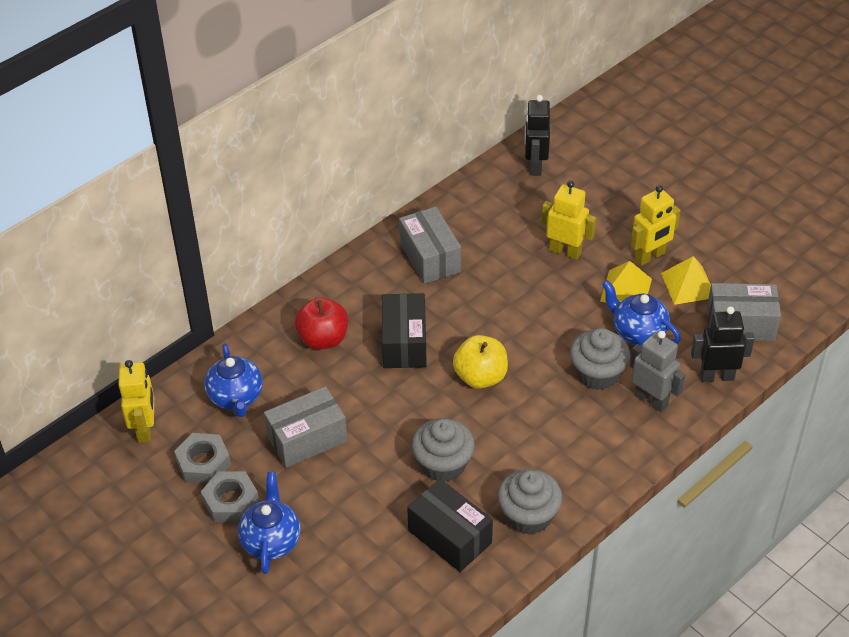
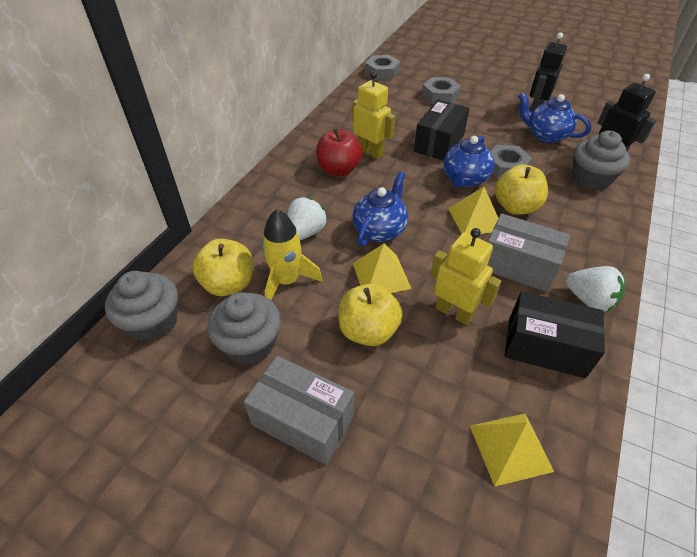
grey box: 3 -> 2
grey nut: 2 -> 3
grey robot: 1 -> 0
white strawberry: 0 -> 2
yellow apple: 1 -> 3
yellow pyramid: 2 -> 3
yellow robot: 3 -> 2
yellow rocket: 0 -> 1

